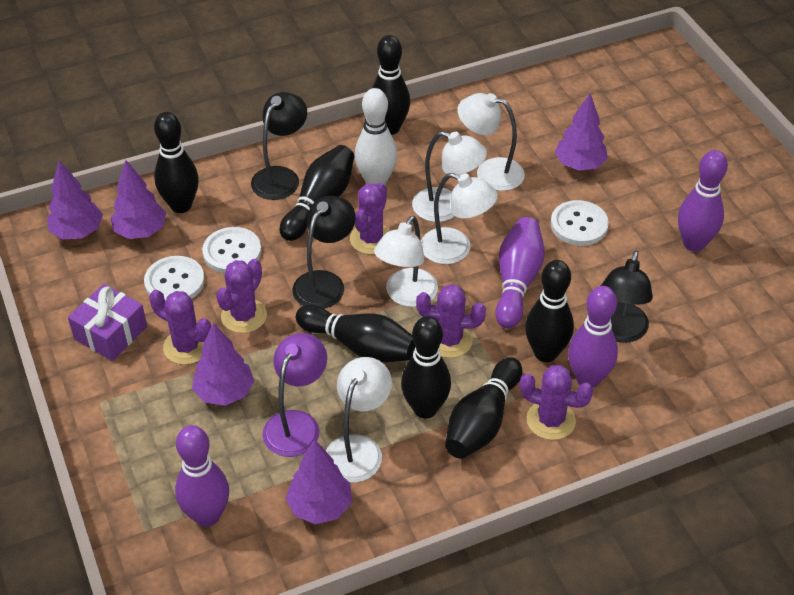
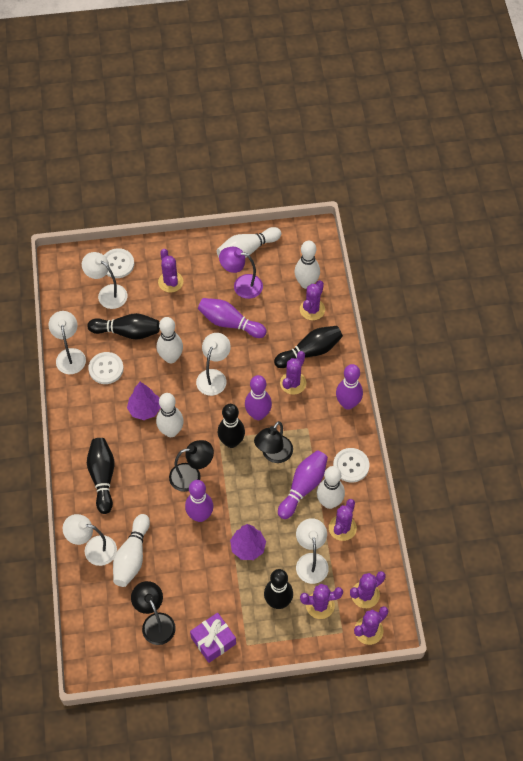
black bowling pin: 7 -> 5
purple bowling pin: 4 -> 5
purple cactus: 5 -> 7
purple tree: 5 -> 2
white bowling pin: 1 -> 6

